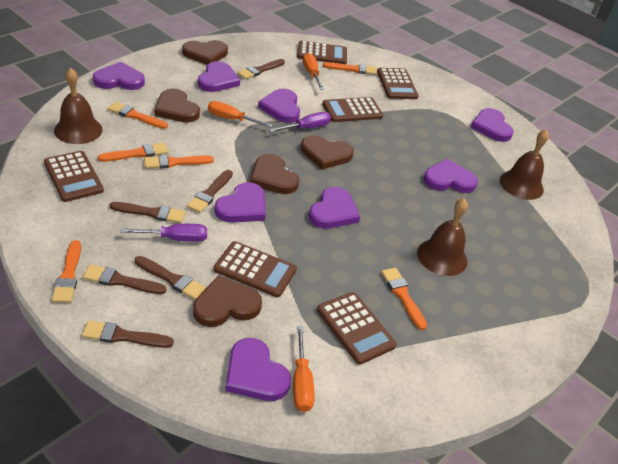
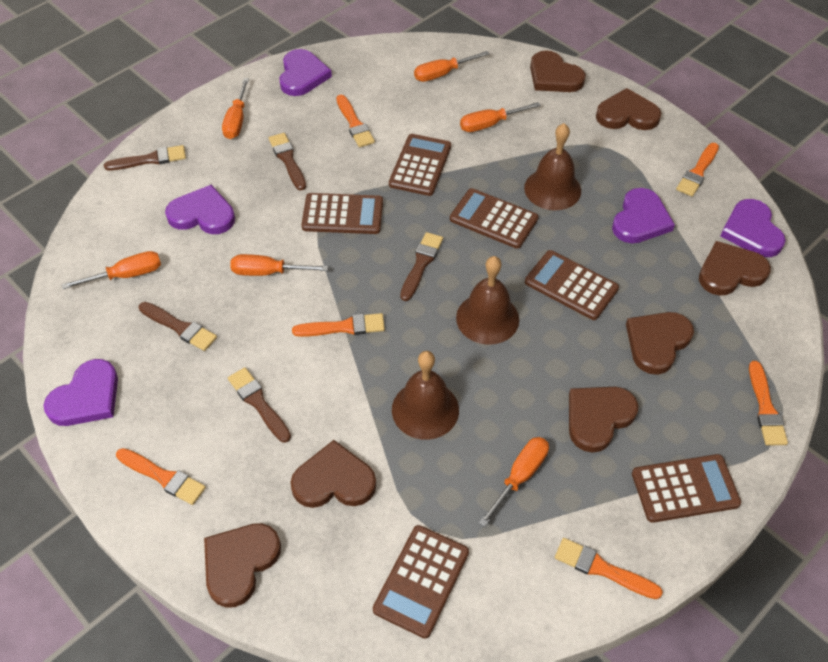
brown brush: 6 -> 5
brown heart: 5 -> 7
orange screwdriver: 3 -> 6
purple heart: 8 -> 5
purple screwdriver: 2 -> 0

